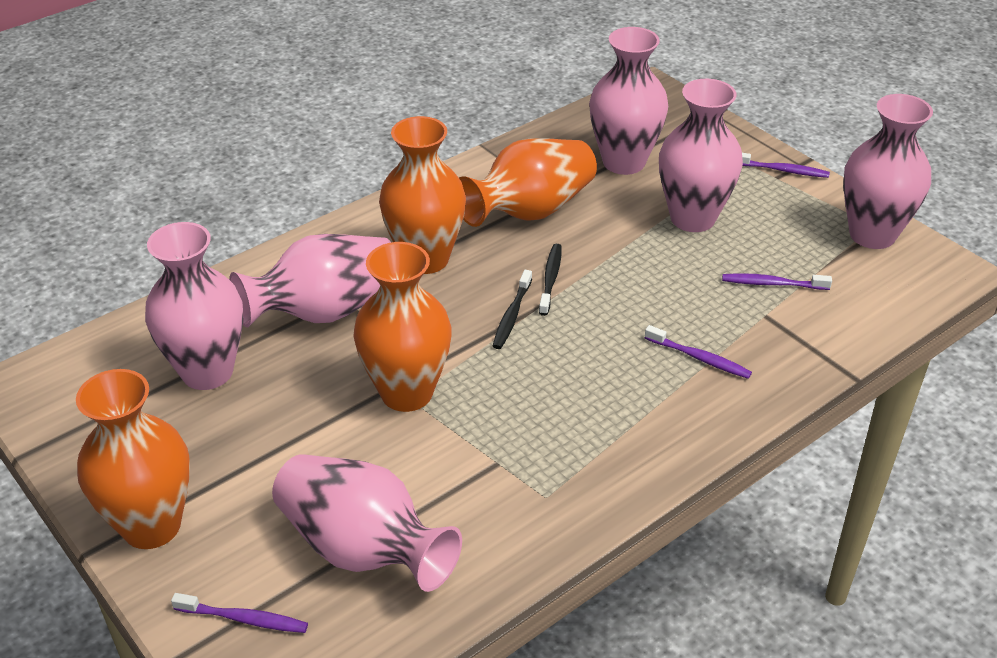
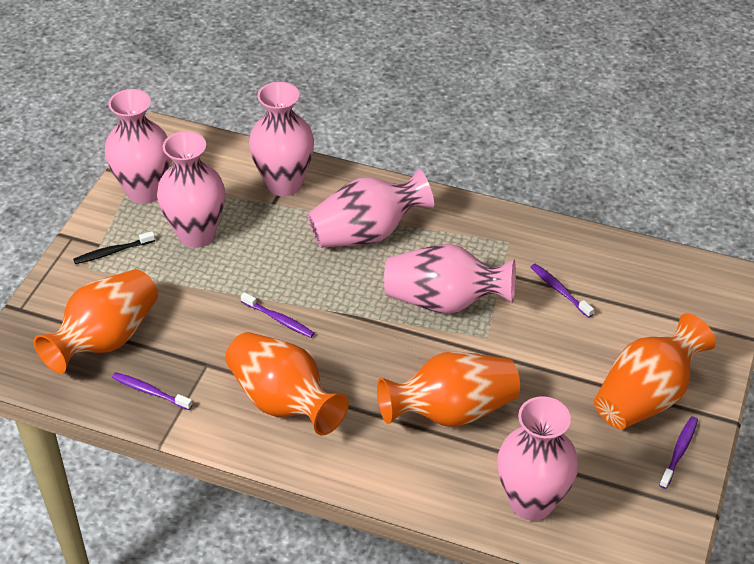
black toothbrush: 2 -> 1

